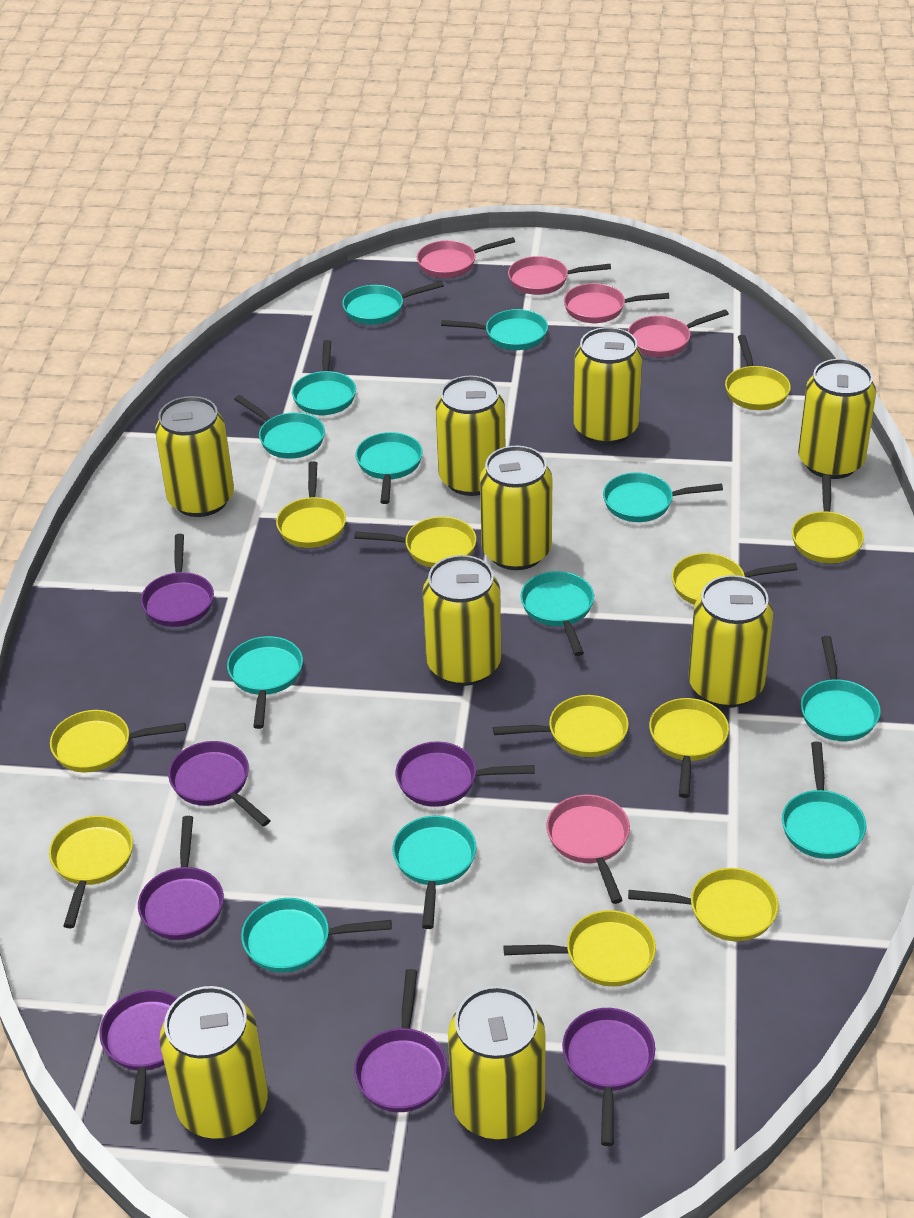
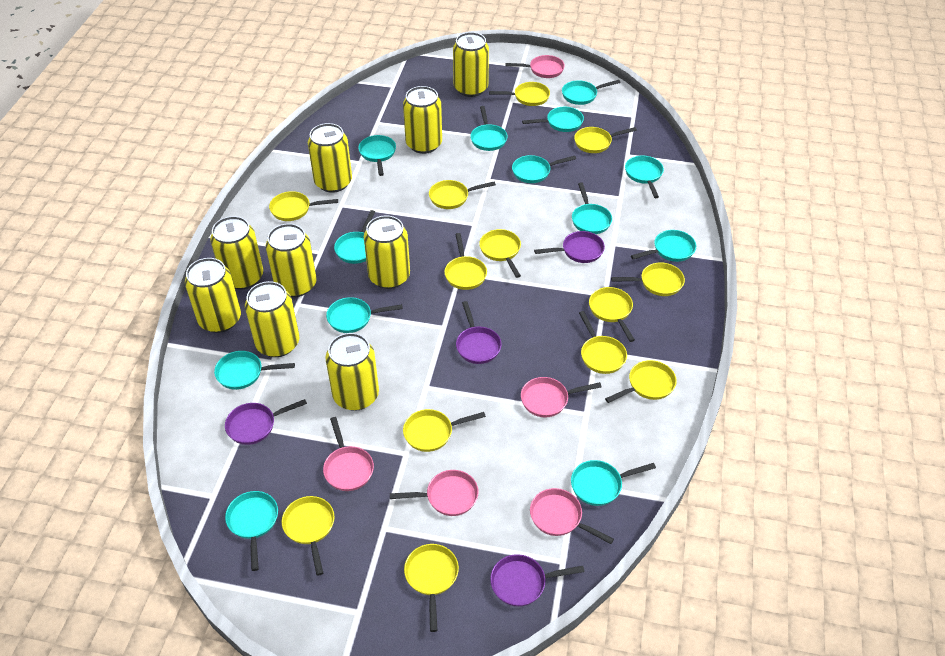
purple pan: 7 -> 4
turquoise pan: 12 -> 13
yellow pan: 11 -> 13

